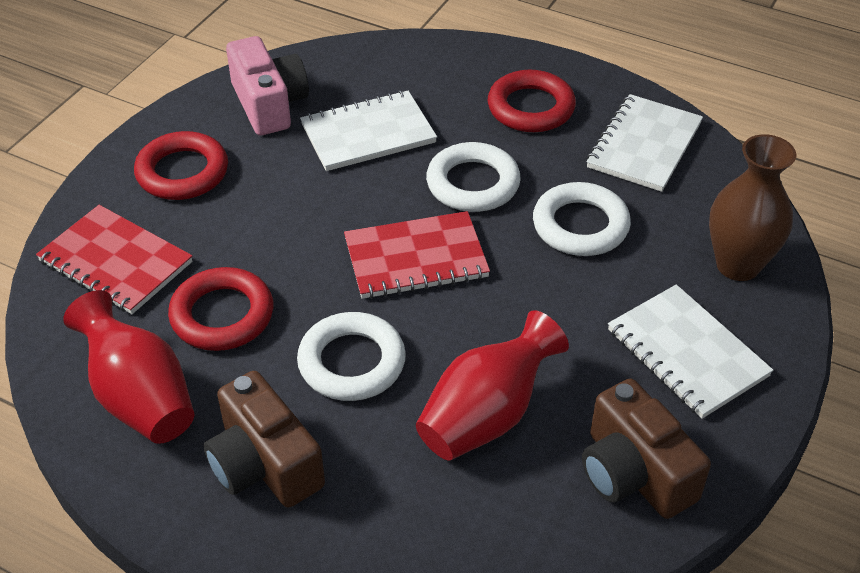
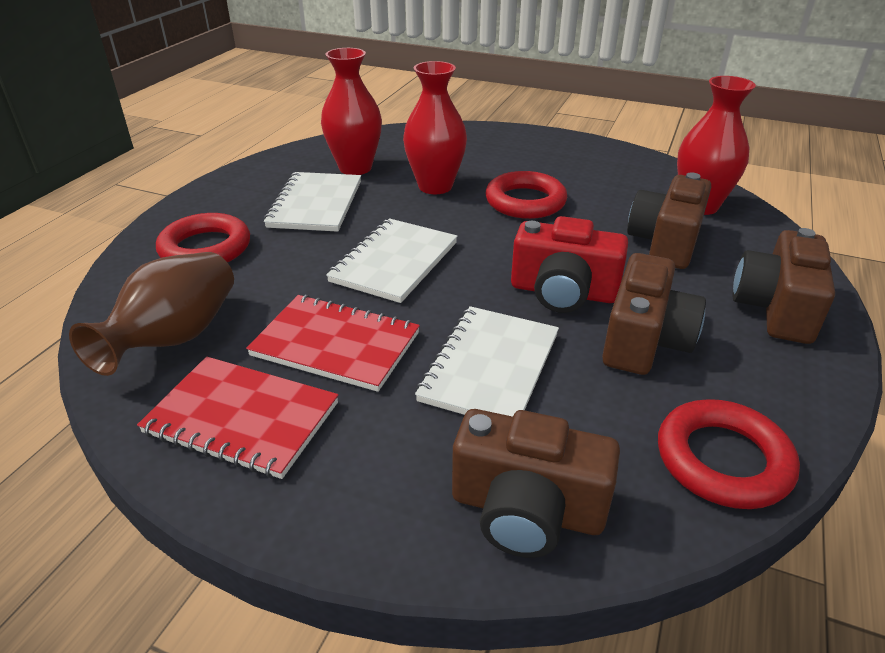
brown camera: 2 -> 4
pink camera: 1 -> 0
red camera: 0 -> 1
red vase: 2 -> 3
white ring: 3 -> 0

